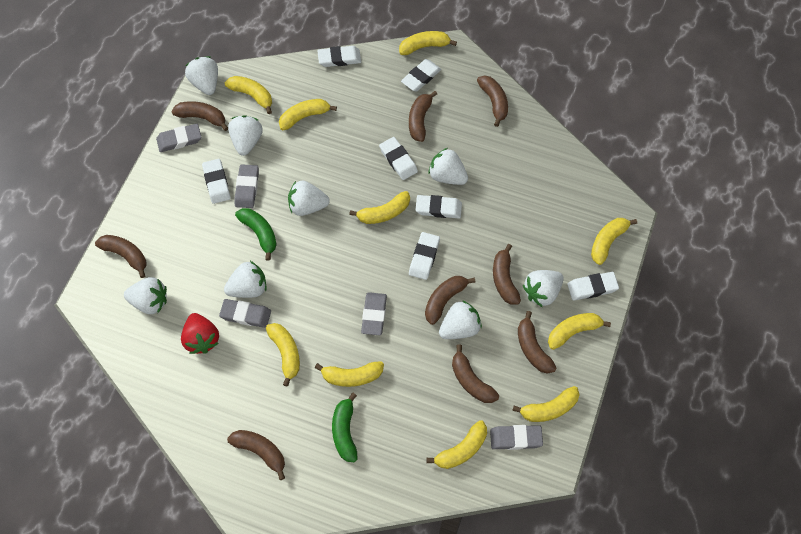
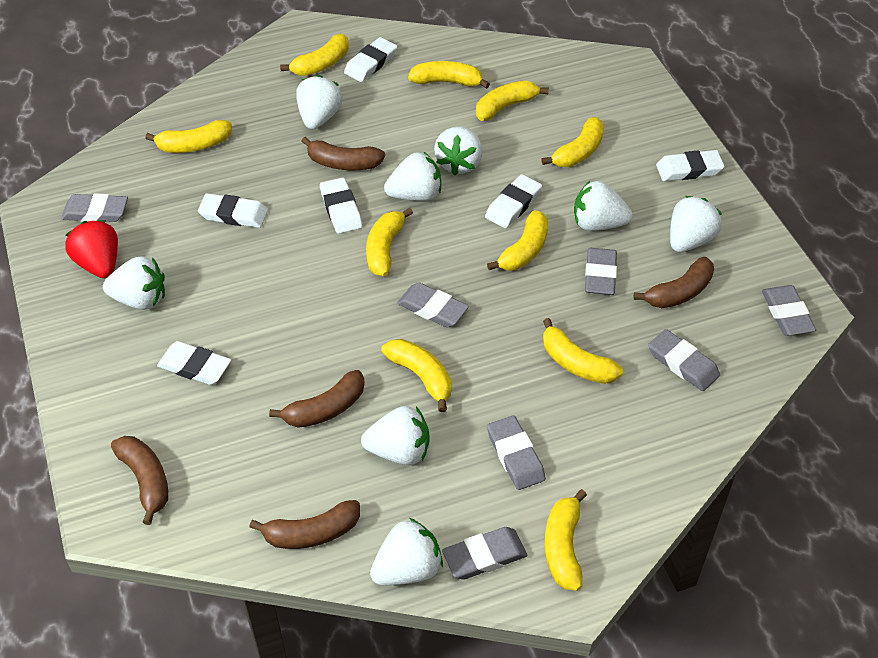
brown banana: 9 -> 5
green banana: 2 -> 0
grey eraser: 5 -> 7
white eraser: 7 -> 6

